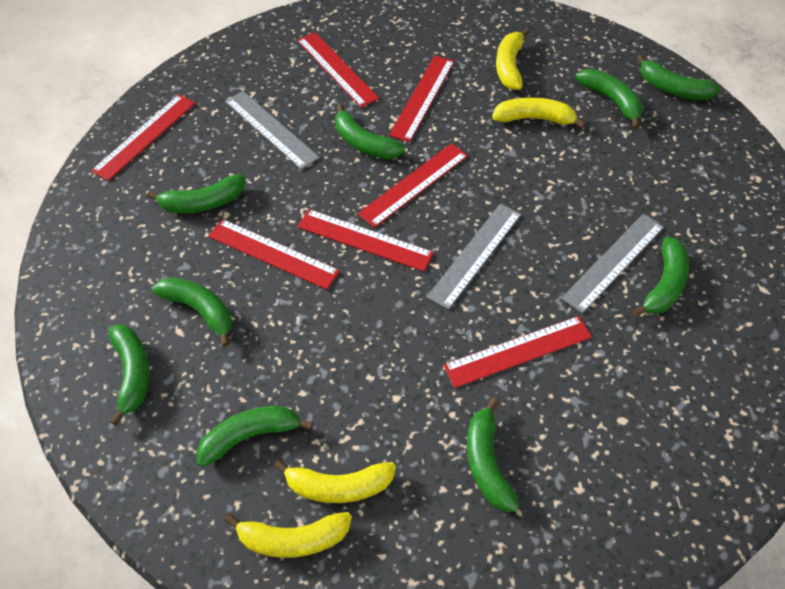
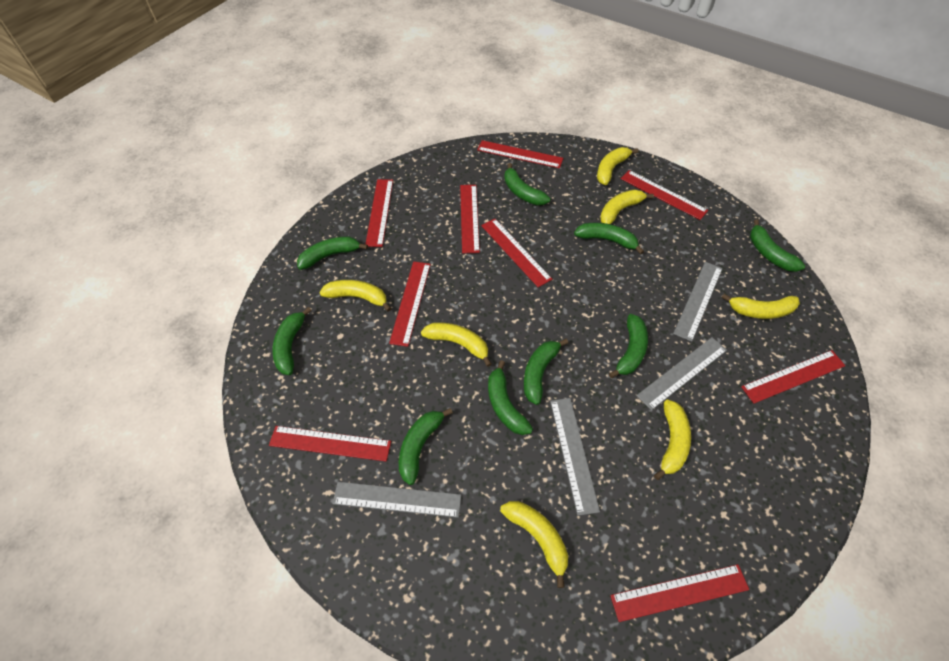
grey ruler: 3 -> 4
red ruler: 7 -> 9
yellow banana: 4 -> 7

